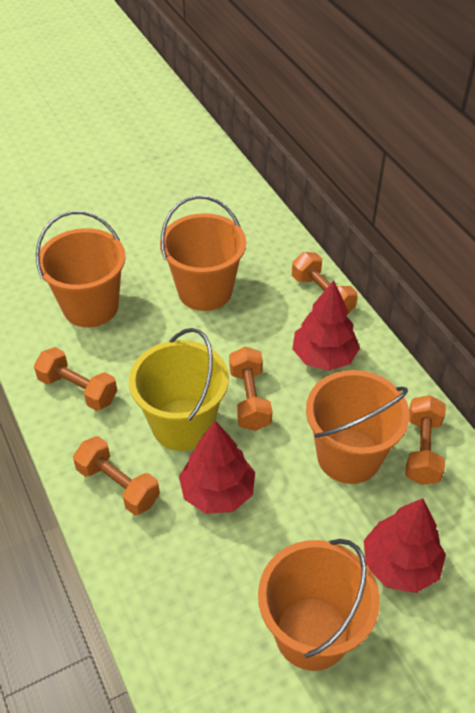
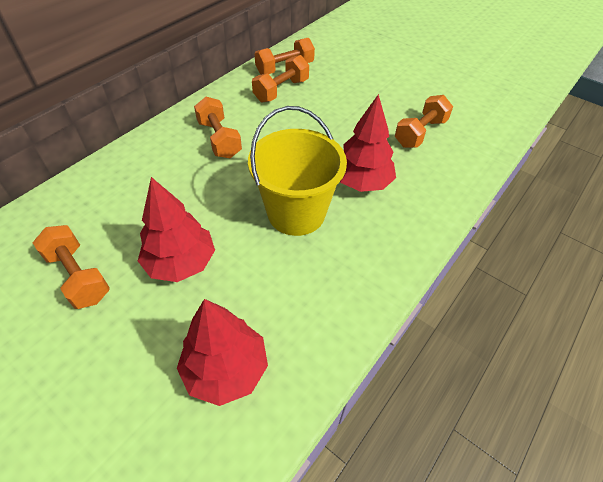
orange bucket: 4 -> 0

